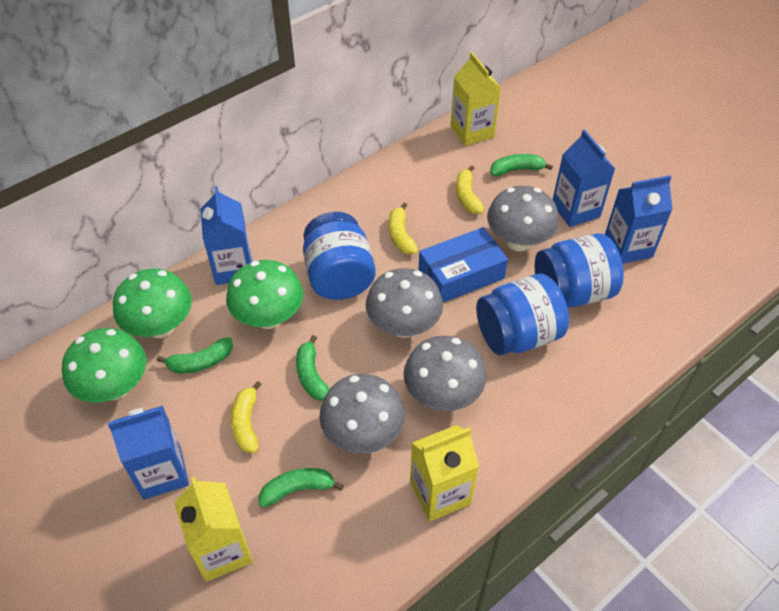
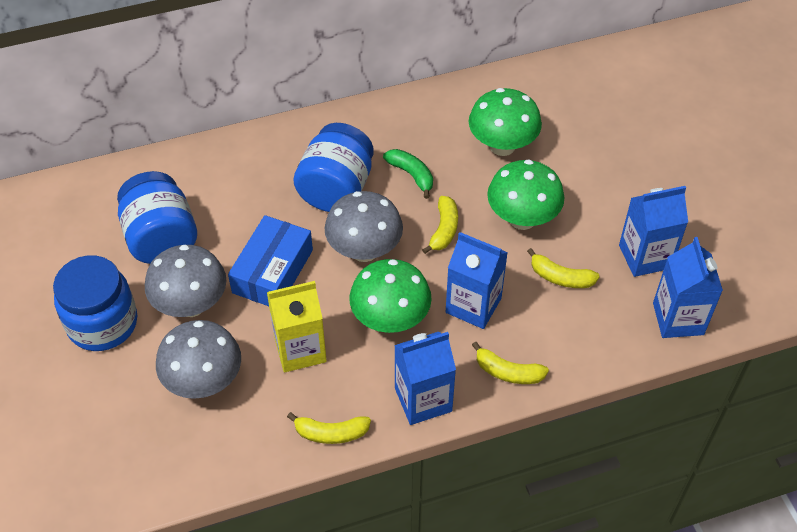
green banana: 4 -> 1
grey mushroom: 4 -> 3
yellow banana: 3 -> 4
yellow carton: 3 -> 1

